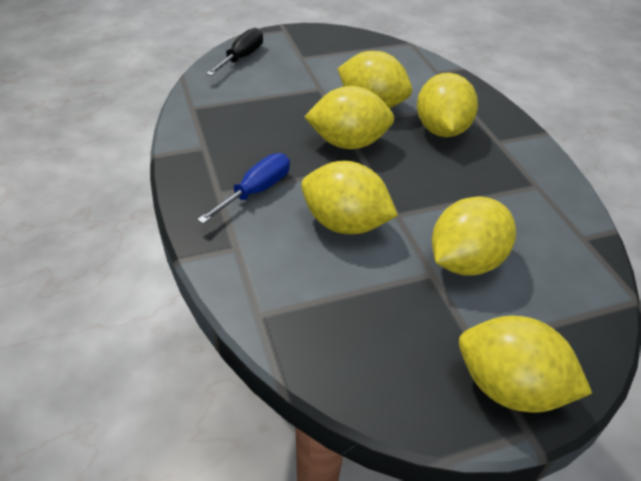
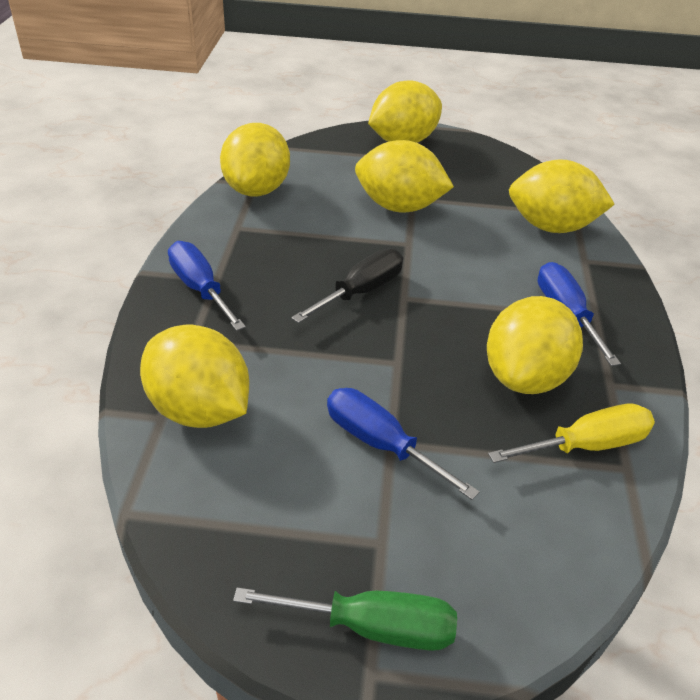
blue screwdriver: 1 -> 3
green screwdriver: 0 -> 1
yellow screwdriver: 0 -> 1

